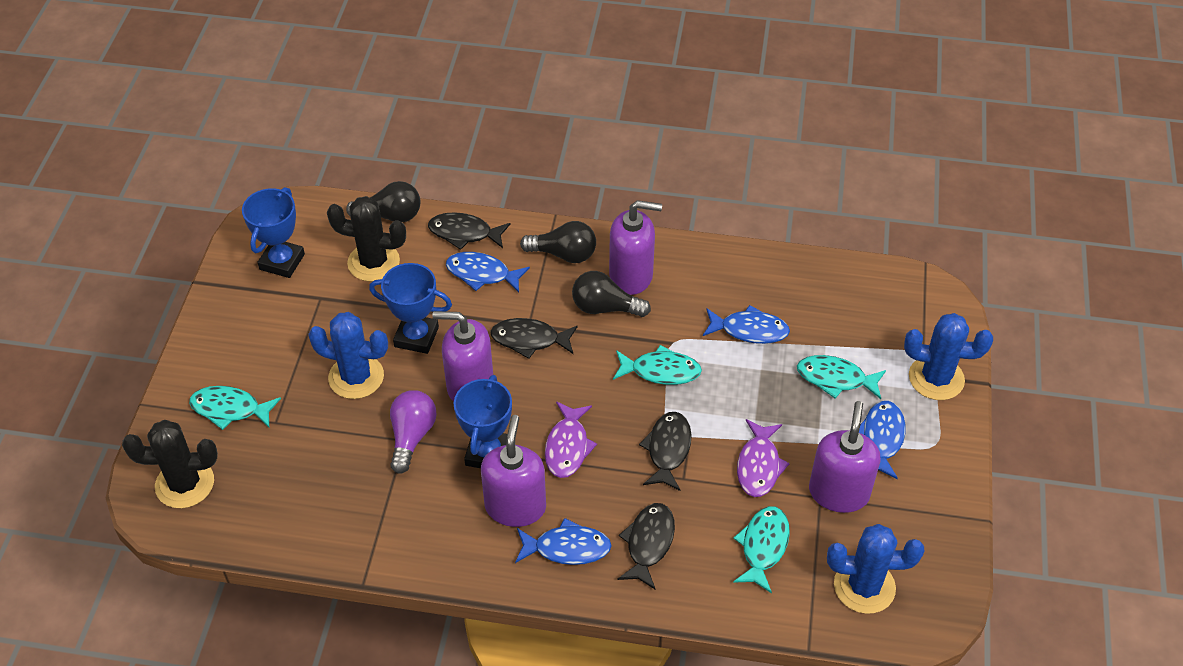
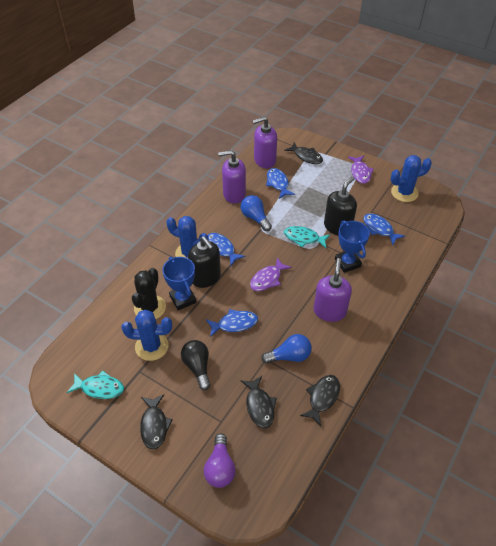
black cactus: 2 -> 1
black light bulb: 3 -> 1
black soap dispenser: 0 -> 2
blue light bulb: 0 -> 2
blue trophy: 3 -> 2
purple soap dispenser: 4 -> 3
turquoise fish: 4 -> 2

